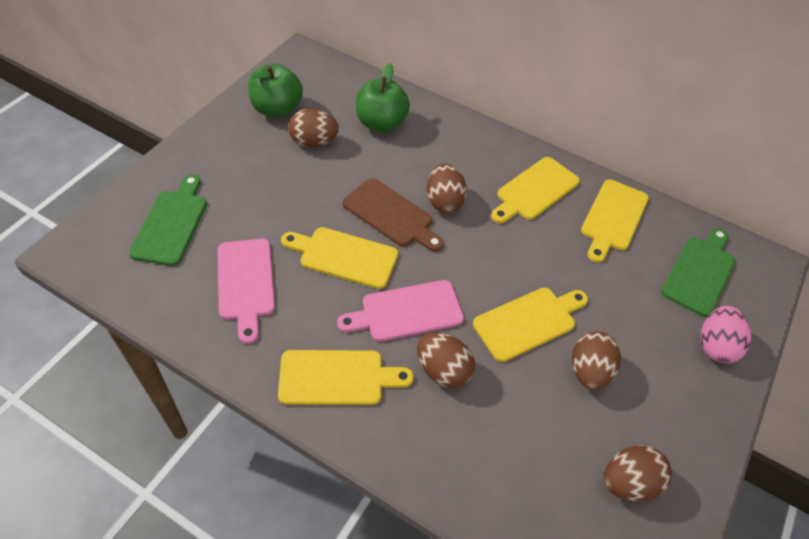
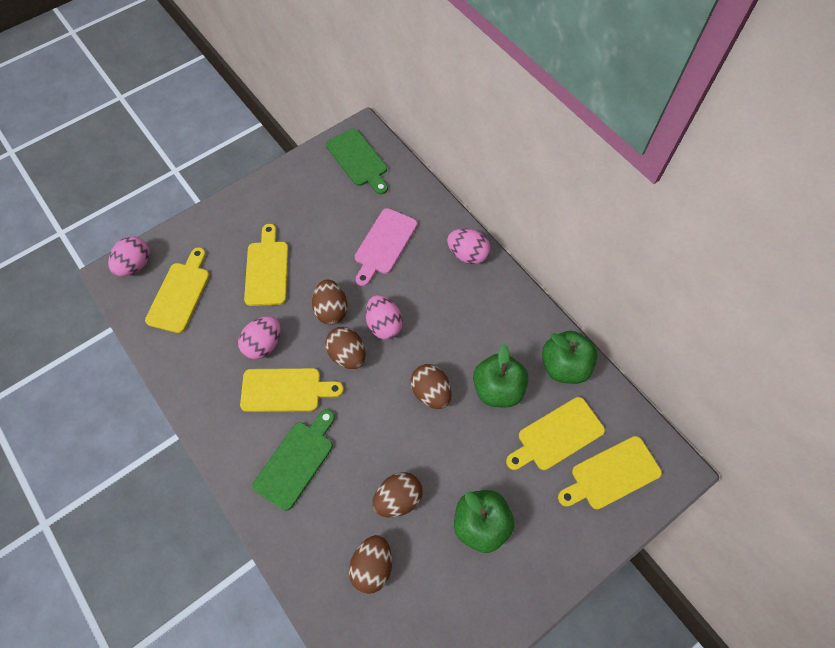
brown cutting board: 1 -> 0
green apple: 2 -> 3
pink cutting board: 2 -> 1
pink egg: 1 -> 4

